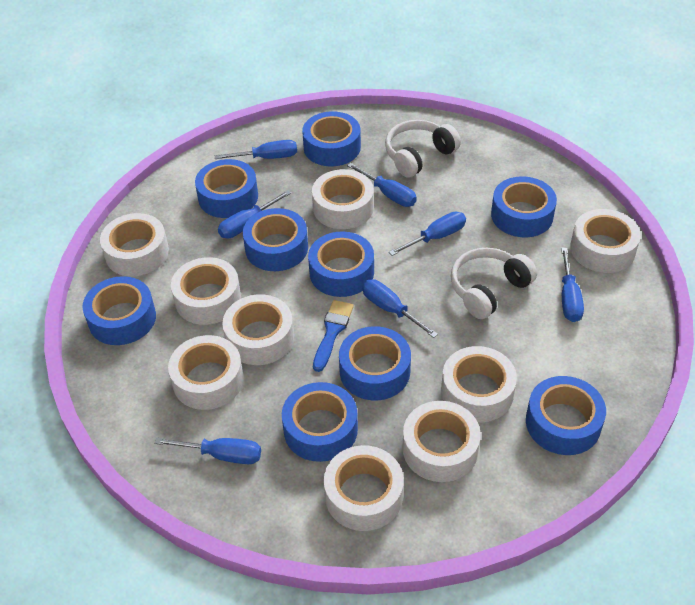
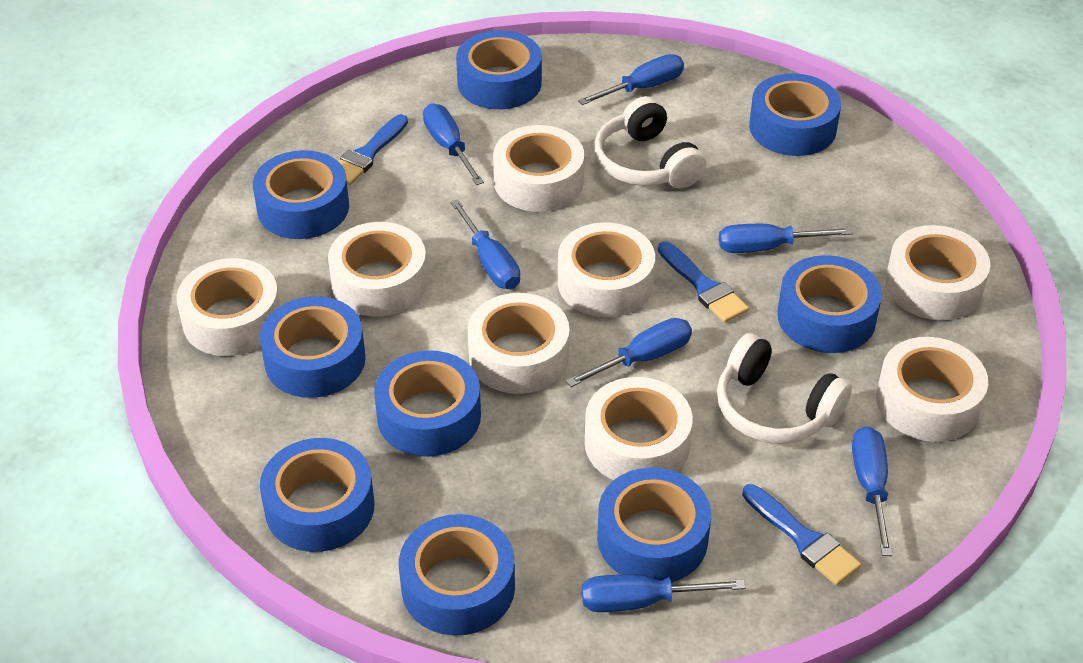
blue brush: 1 -> 3
white tape: 9 -> 8

